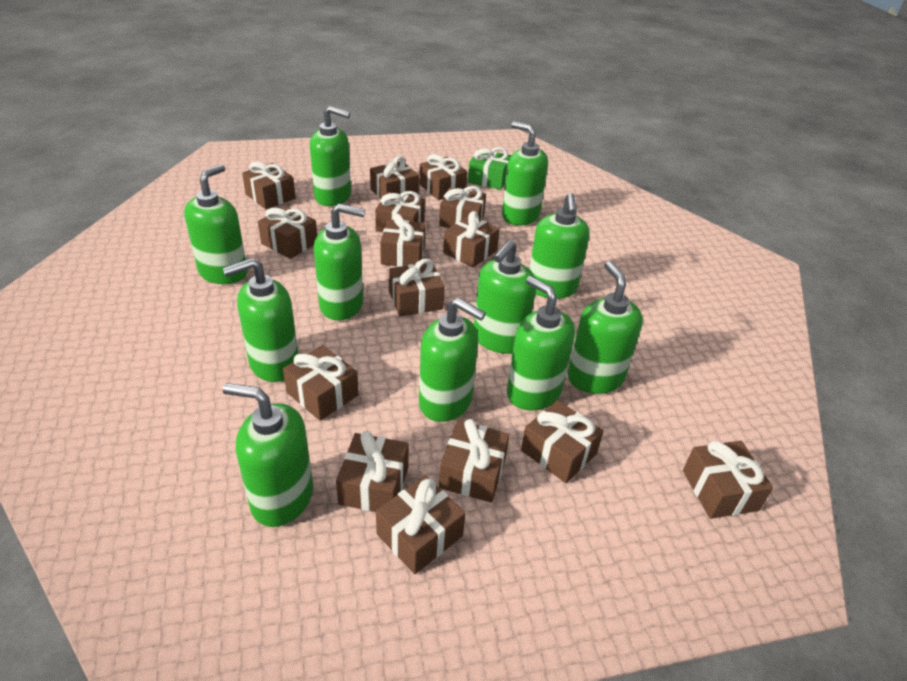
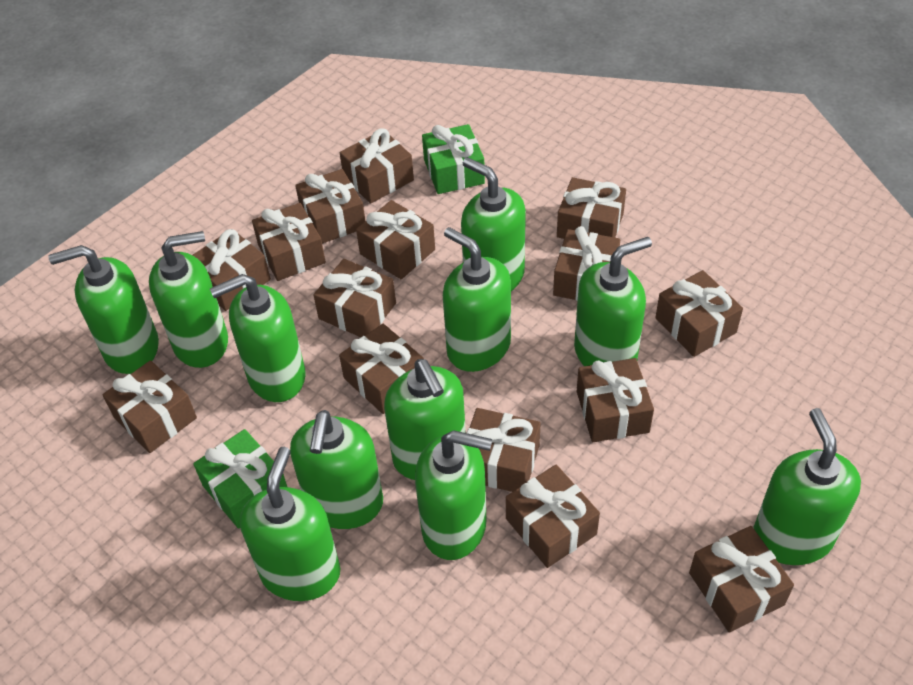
green gift: 1 -> 2

